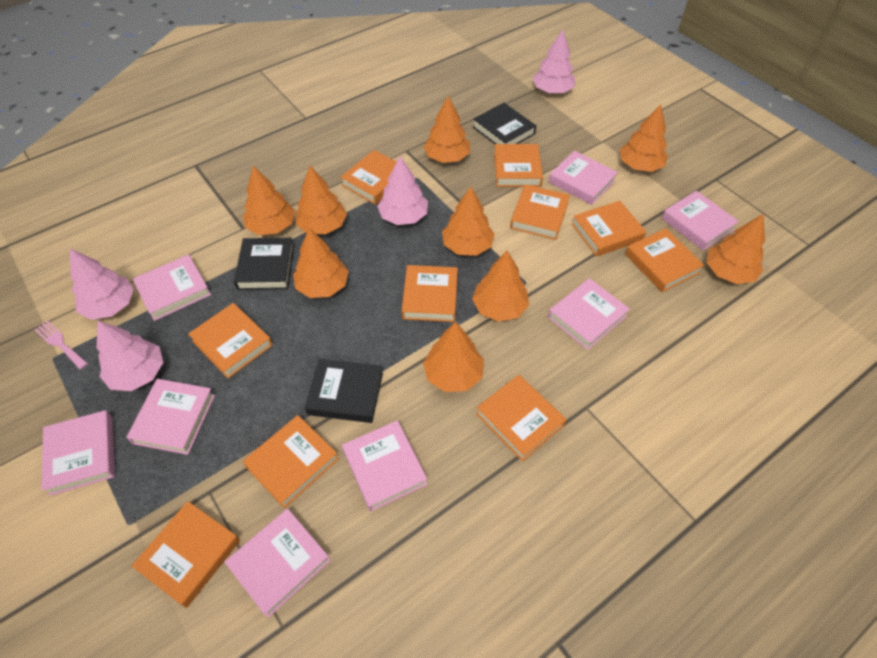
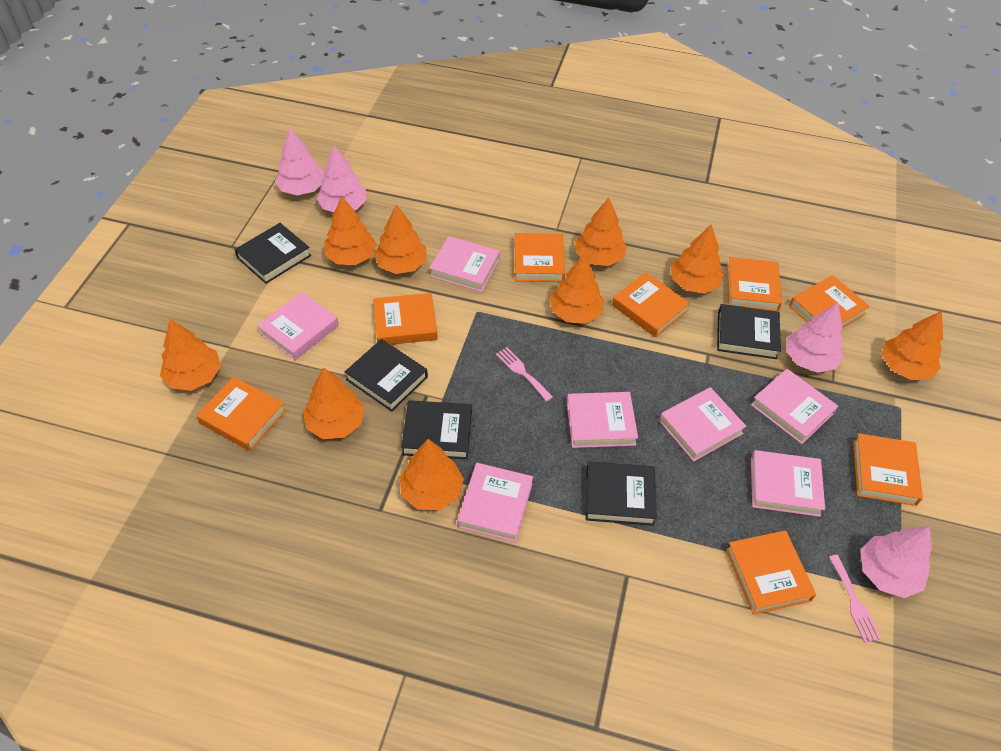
black book: 3 -> 5
orange book: 10 -> 8
pink book: 8 -> 7
pink fork: 1 -> 2

